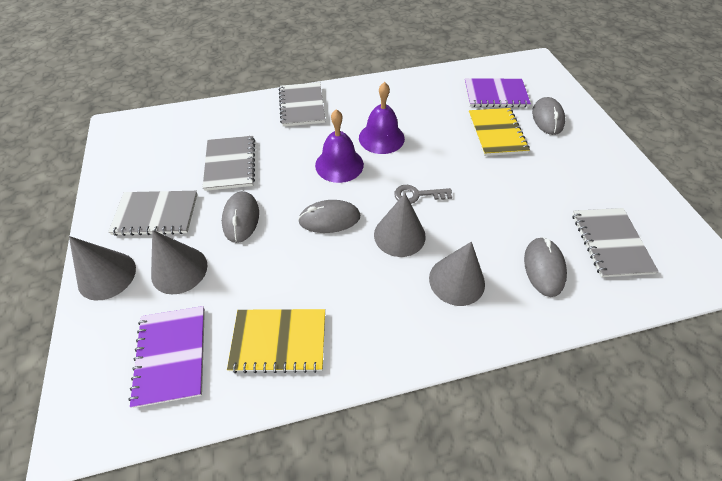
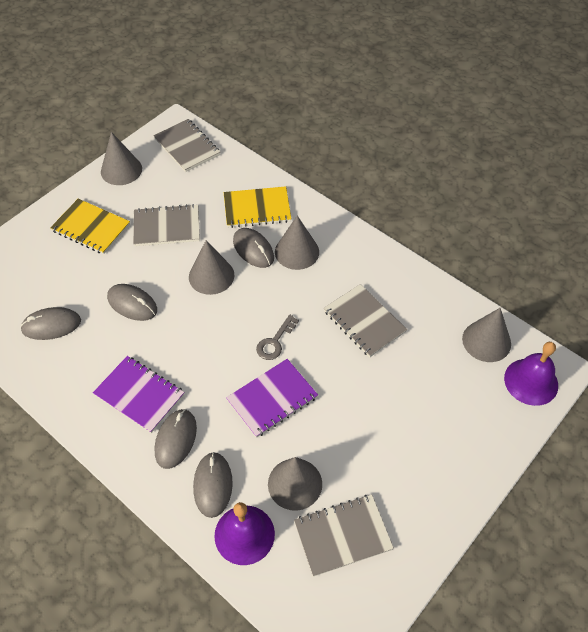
grey cone: 4 -> 5
grey mouse: 4 -> 5

